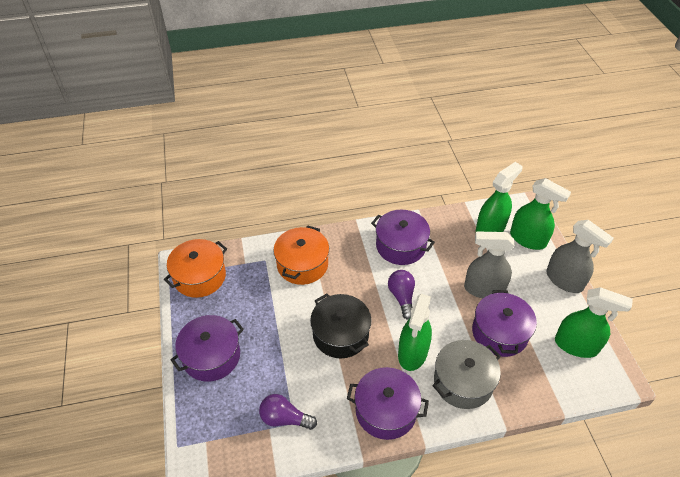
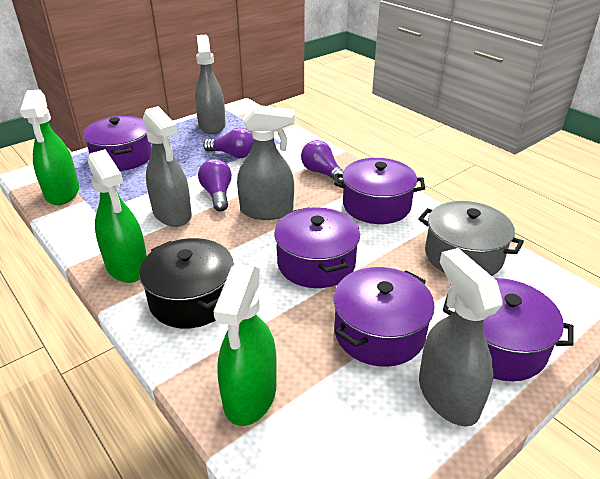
green spray bottle: 4 -> 3
grey spray bottle: 2 -> 4
orange pot: 2 -> 0
purple light bulb: 2 -> 3
purple pot: 4 -> 5

